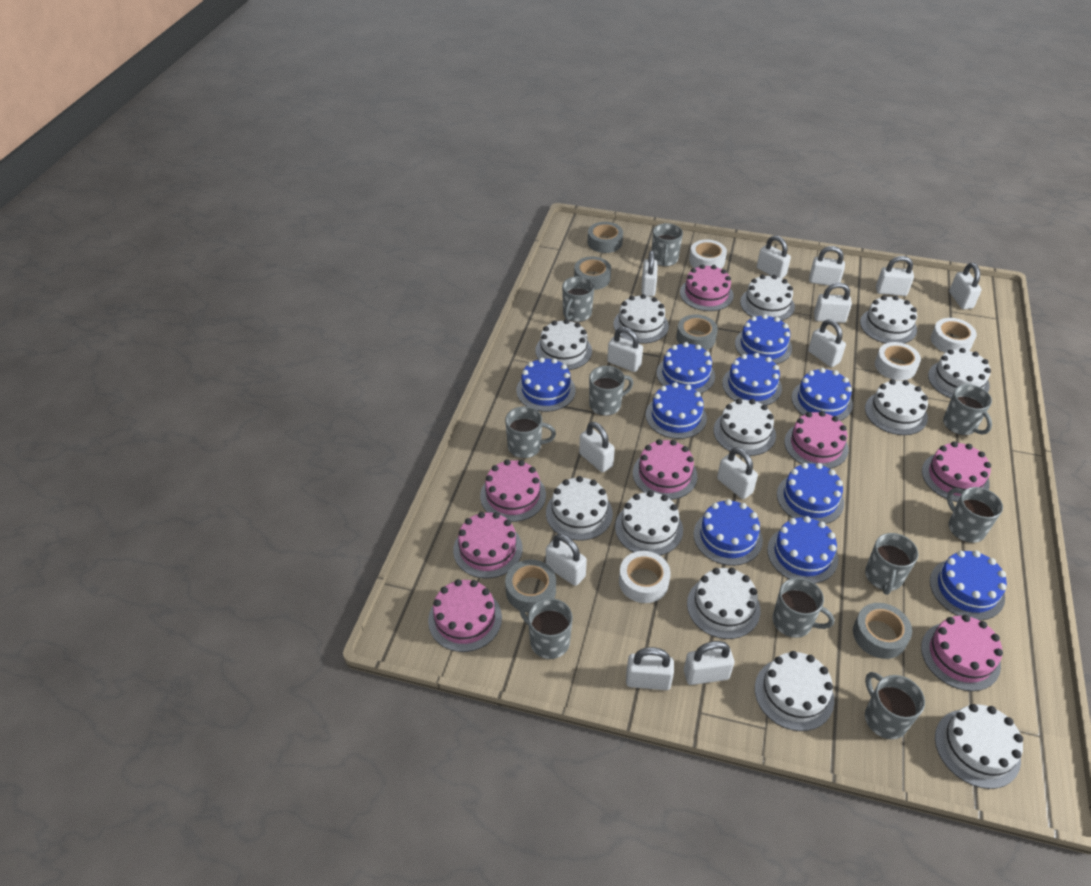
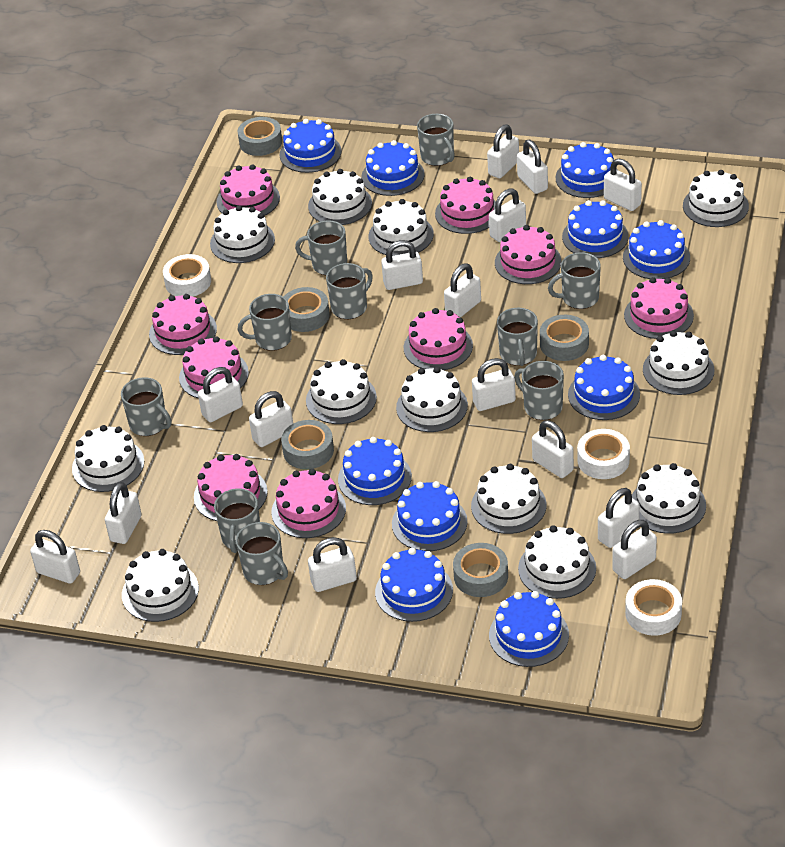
pink cake: 8 -> 9
white padlock: 13 -> 15
white tape: 4 -> 3

